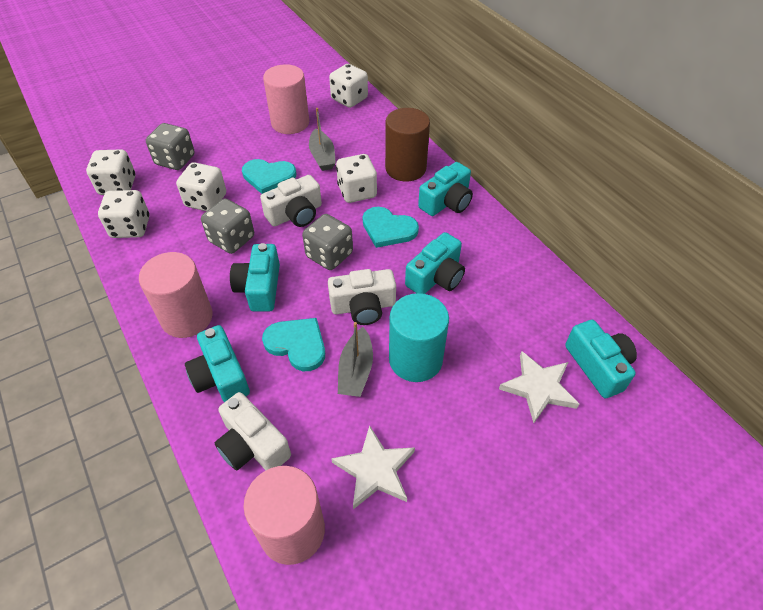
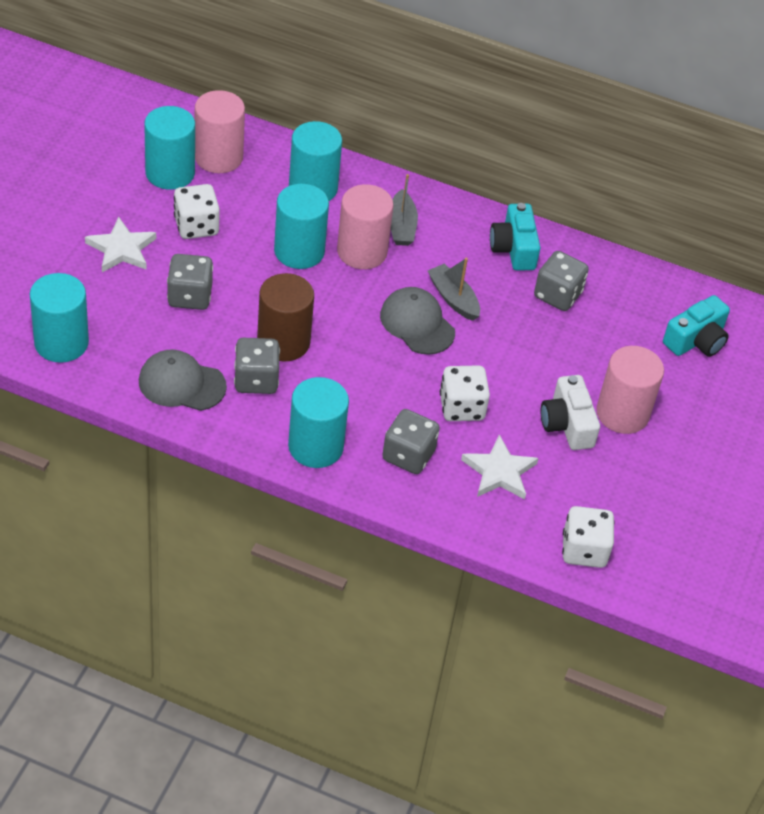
grey cap: 0 -> 2
grey dice: 3 -> 4
turquoise camera: 5 -> 2
turquoise cylinder: 1 -> 5
turquoise heart: 3 -> 0
white camera: 3 -> 1
white dice: 5 -> 3

